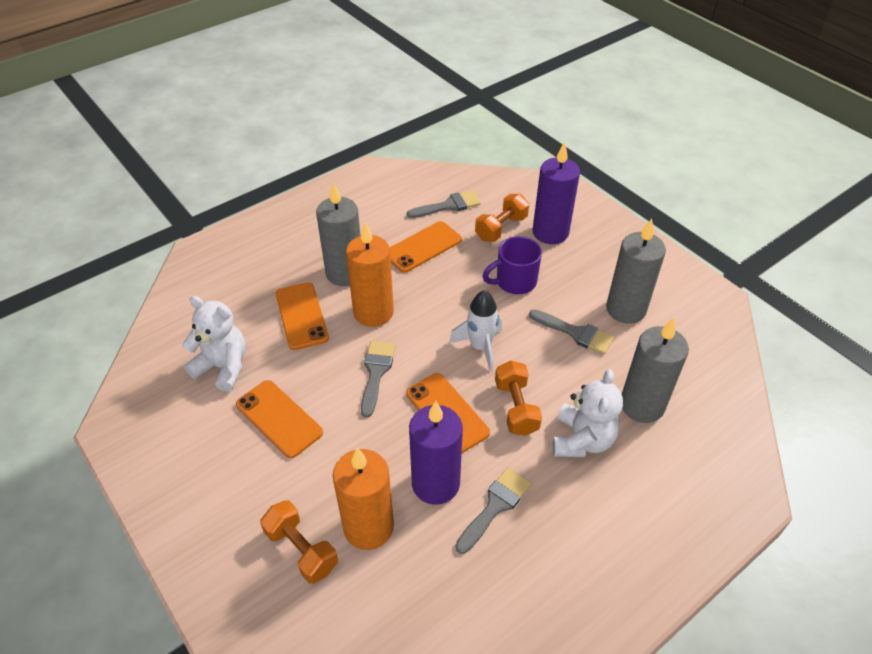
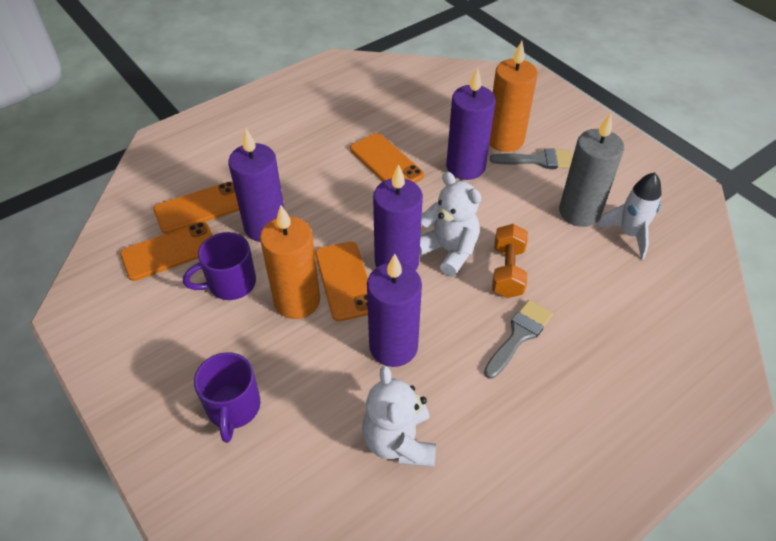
grey brush: 4 -> 2
grey candle: 3 -> 1
orange dumbbell: 3 -> 1
purple candle: 2 -> 4
purple mug: 1 -> 2

